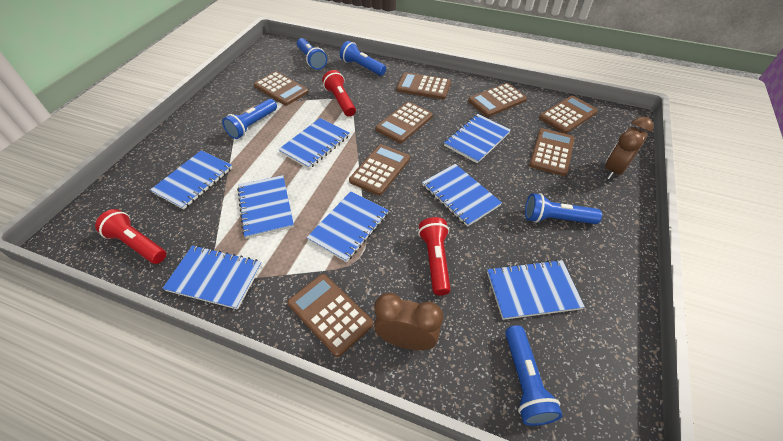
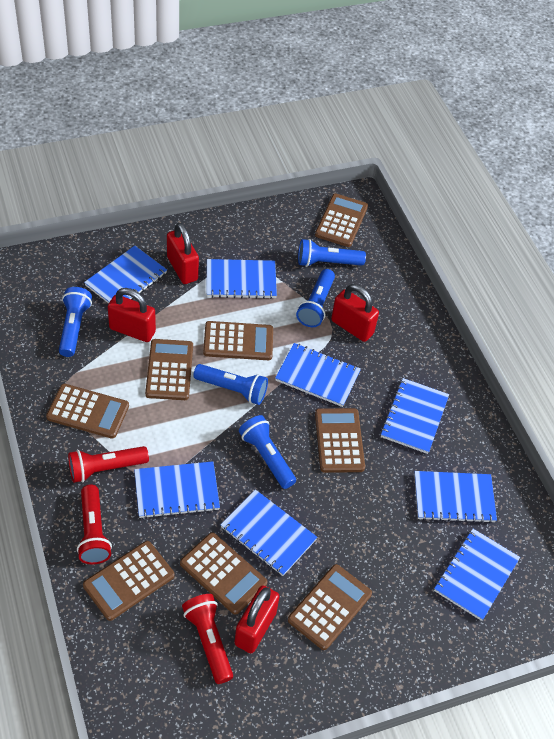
brown clock: 2 -> 0
red padlock: 0 -> 4

